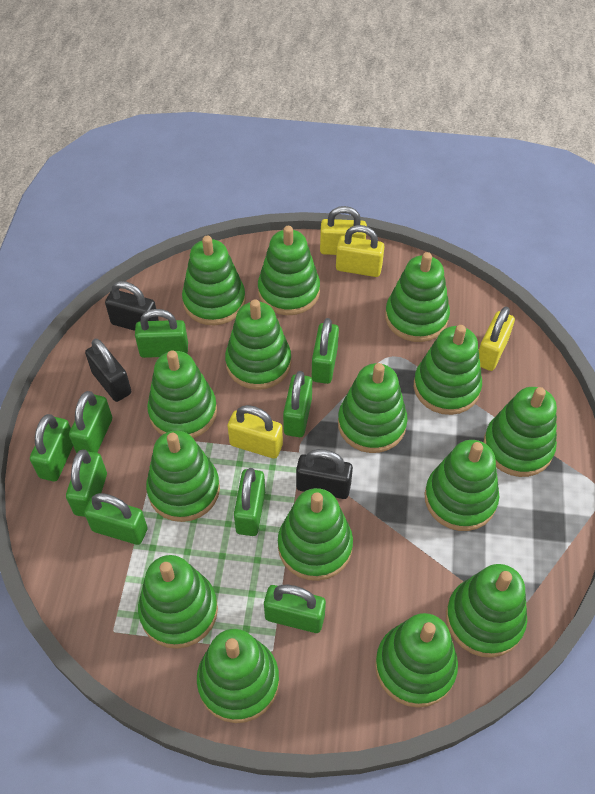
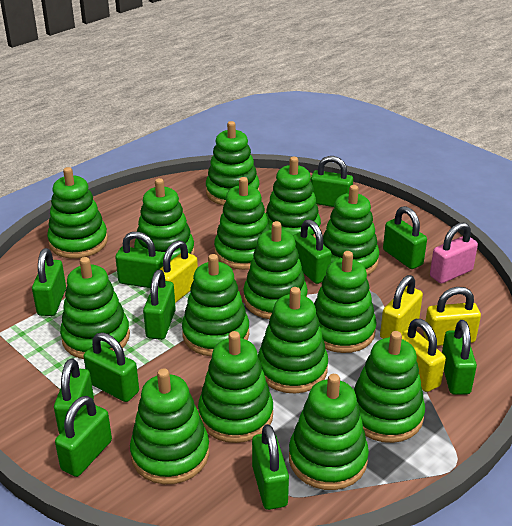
black padlock: 3 -> 0
green padlock: 9 -> 11
pink padlock: 0 -> 1

